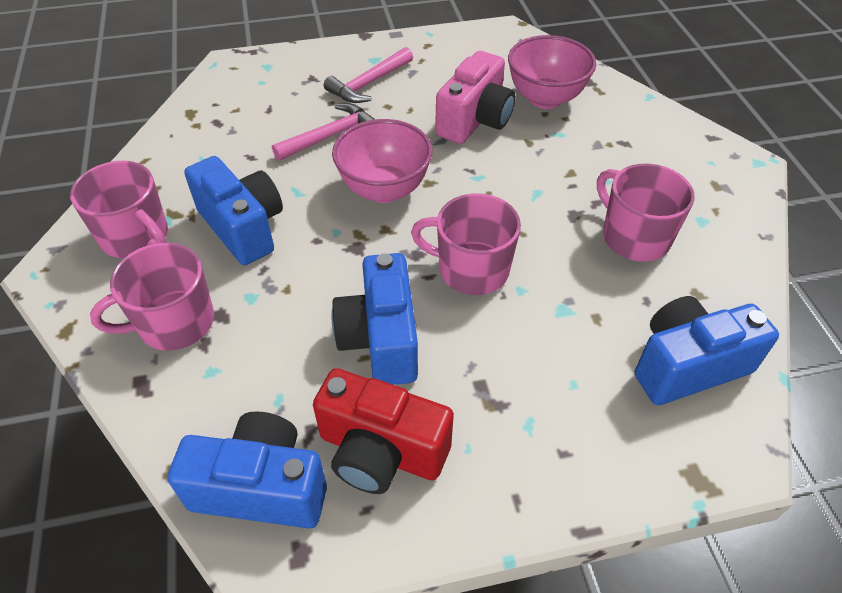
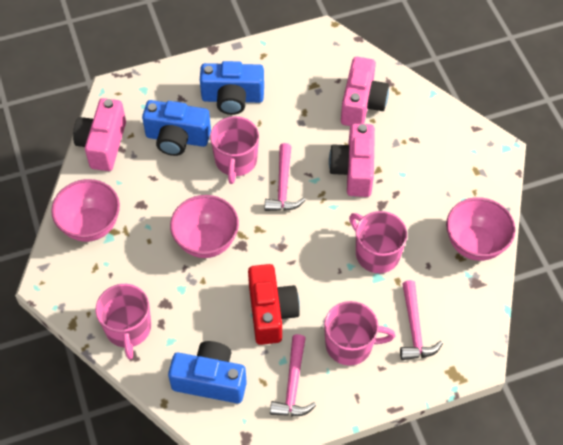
blue camera: 4 -> 3
pink bowl: 2 -> 3
pink camera: 1 -> 3
pink hammer: 2 -> 3

